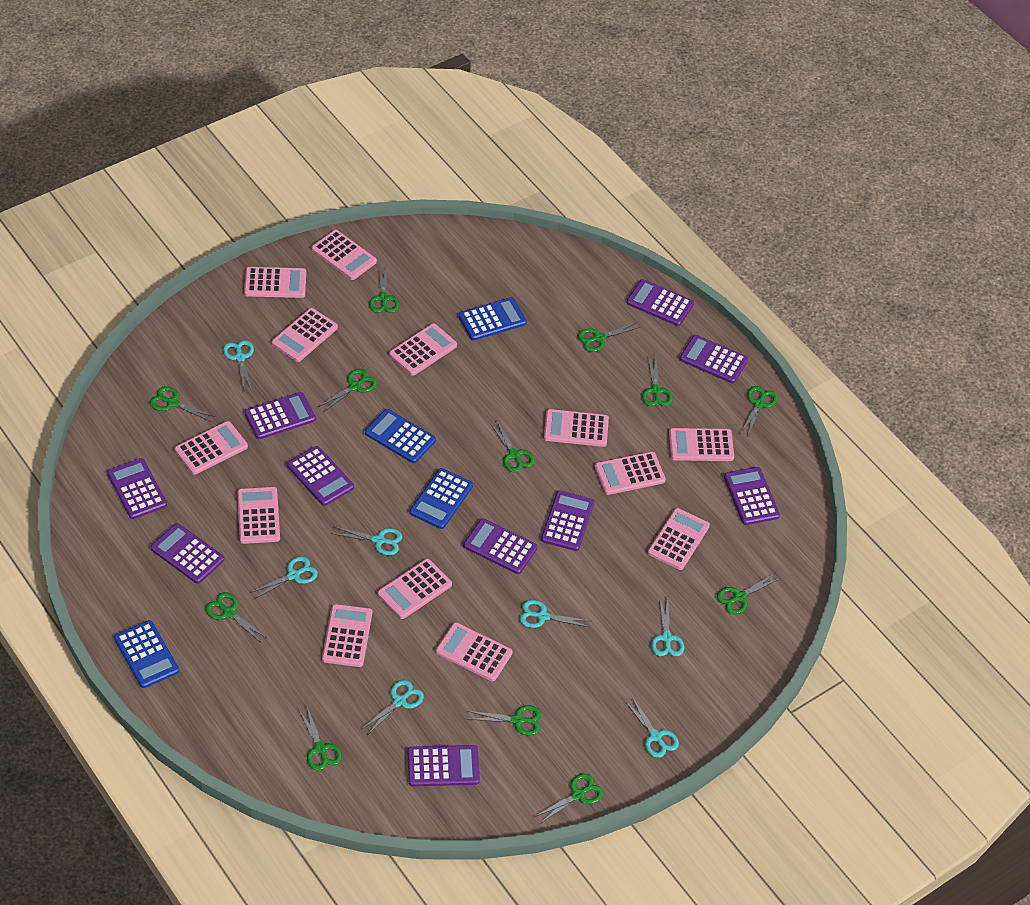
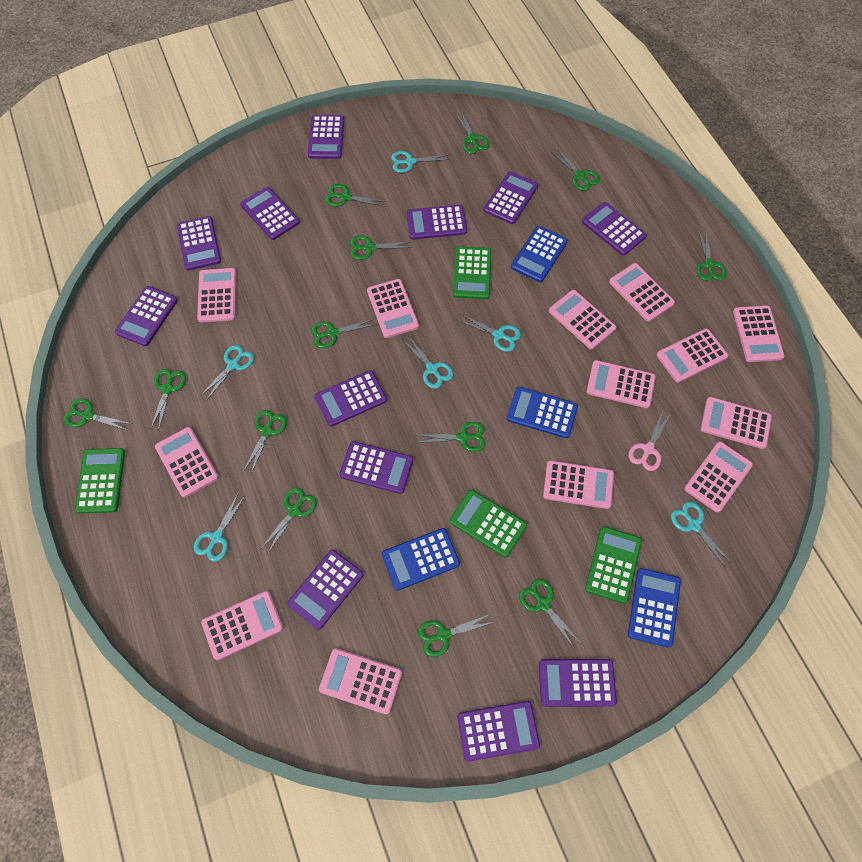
green calculator: 0 -> 4
green scissors: 12 -> 13
pink scissors: 0 -> 1
purple calculator: 10 -> 12
turquoise scissors: 7 -> 6

